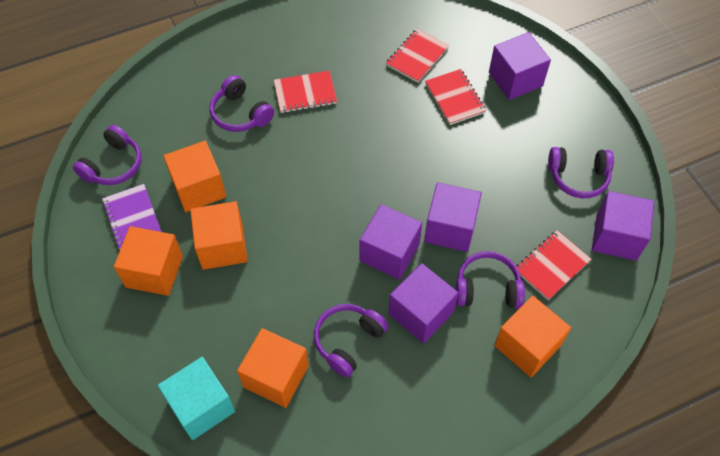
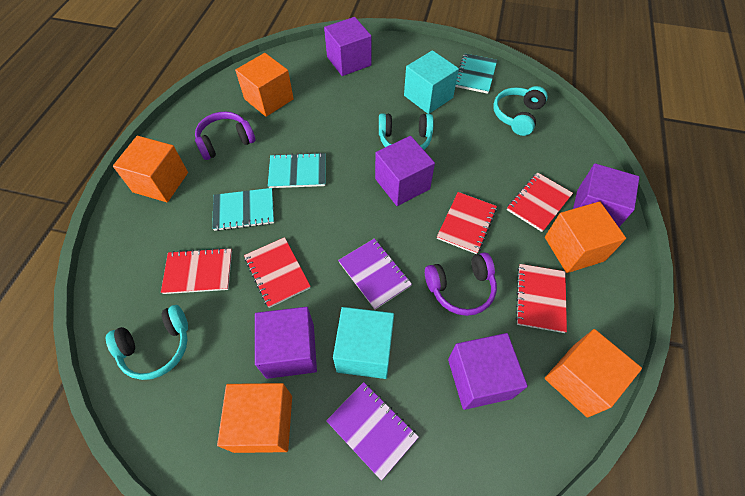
purple headphones: 5 -> 2
purple notebook: 1 -> 2
red notebook: 4 -> 5
turquoise cube: 1 -> 2
turquoise headphones: 0 -> 3
turquoise notebook: 0 -> 3

